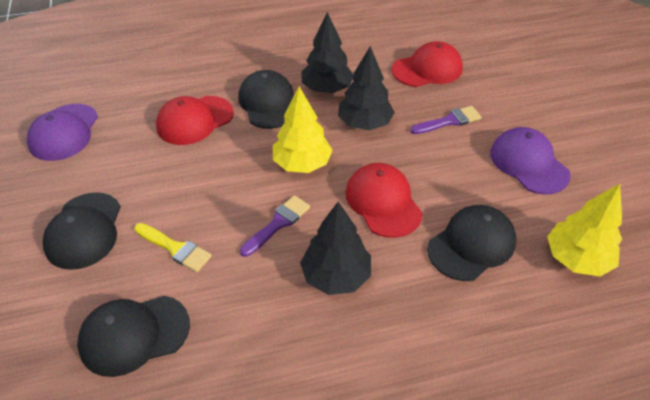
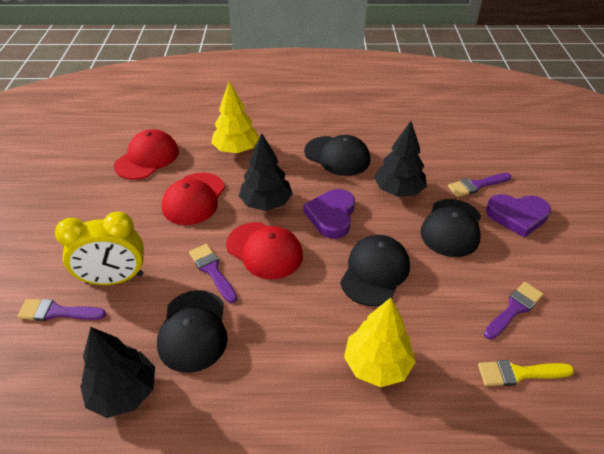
purple brush: 2 -> 4
purple cap: 2 -> 0
purple heart: 0 -> 2
yellow clock: 0 -> 1

